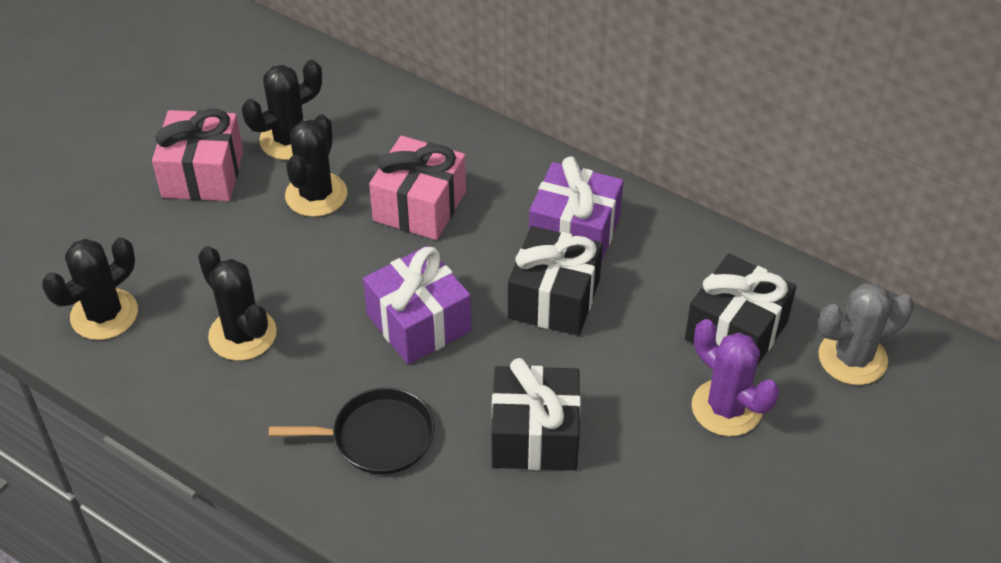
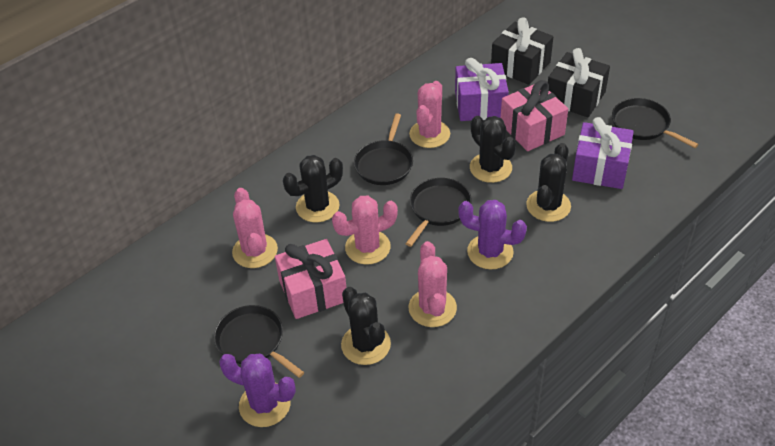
black gift: 3 -> 2
black pan: 1 -> 4
grey cactus: 1 -> 0
pink cactus: 0 -> 4
purple cactus: 1 -> 2

